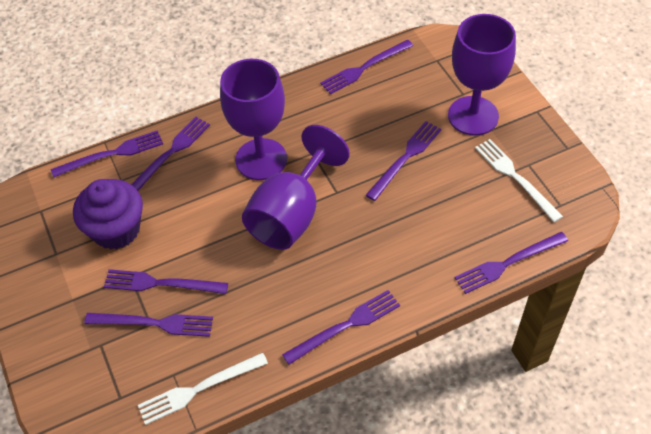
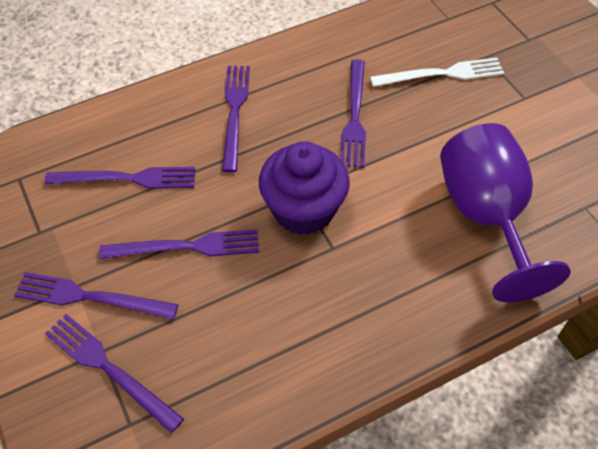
purple fork: 8 -> 6
purple goblet: 3 -> 1
white fork: 2 -> 1

